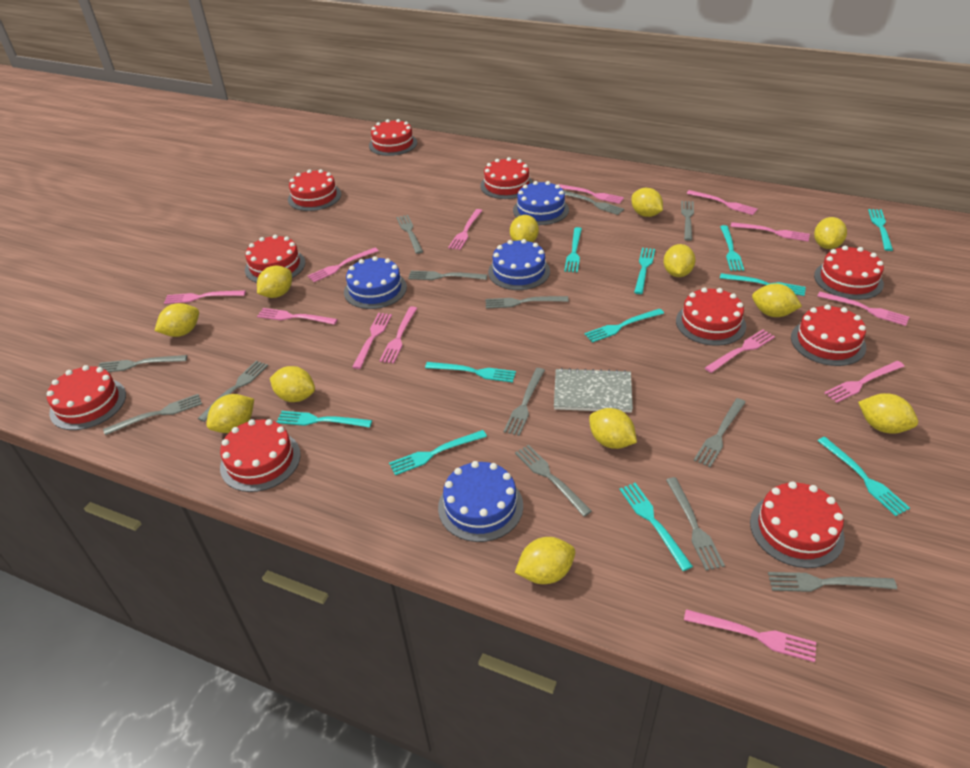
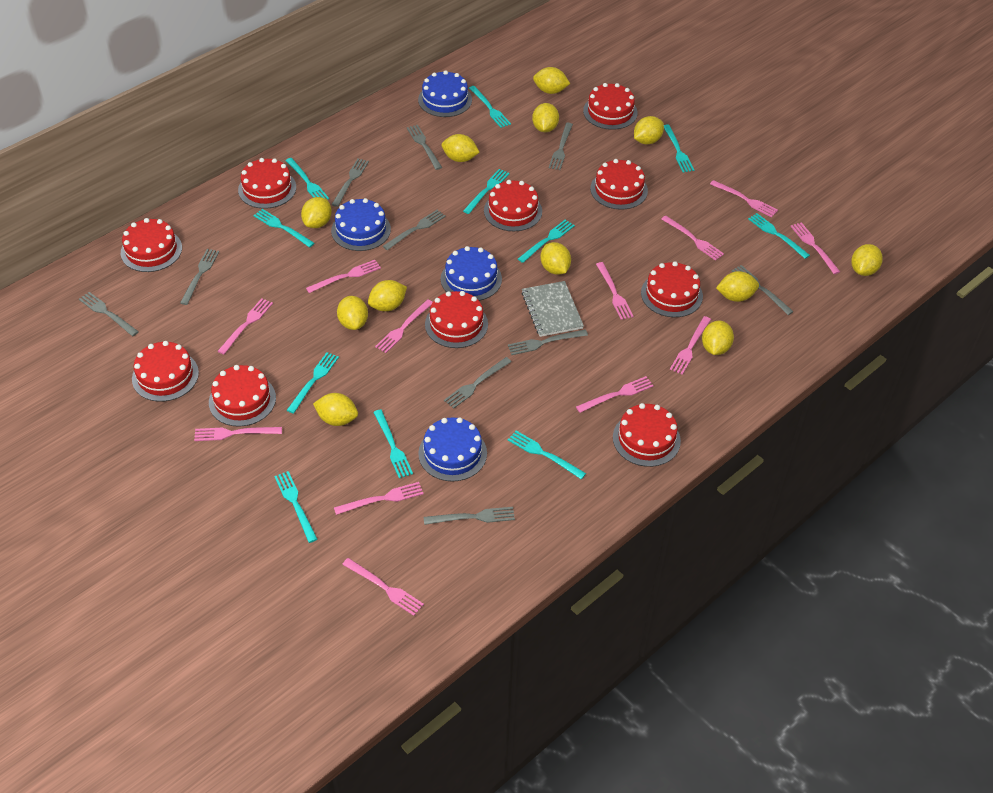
grey fork: 13 -> 10
pink fork: 13 -> 12

